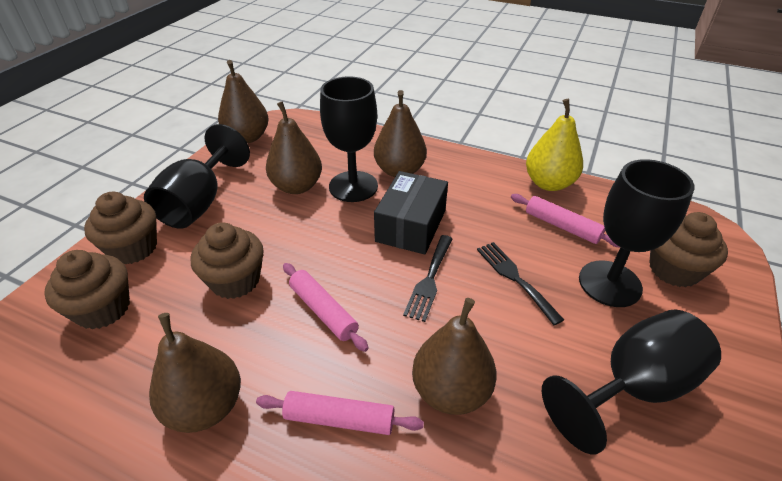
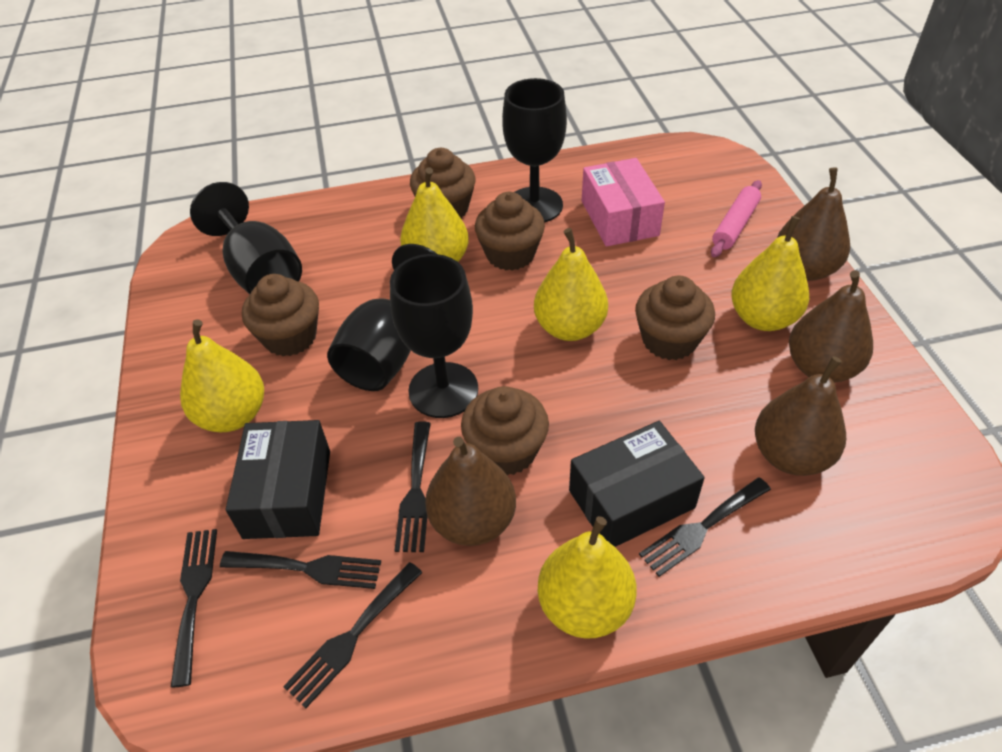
black box: 1 -> 2
black fork: 2 -> 5
brown cupcake: 4 -> 5
brown pear: 5 -> 4
pink box: 0 -> 1
pink rolling pin: 3 -> 1
yellow pear: 1 -> 5

